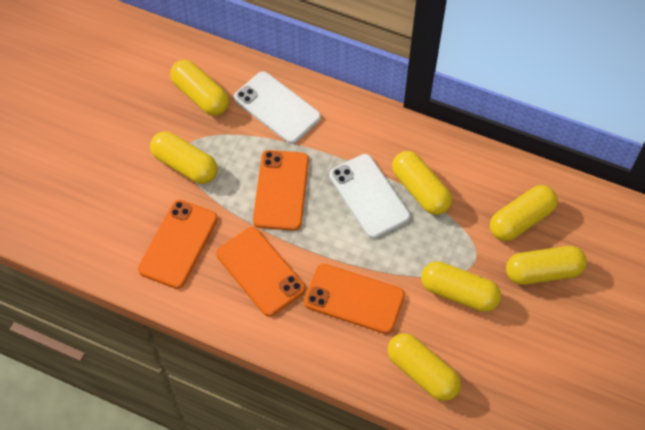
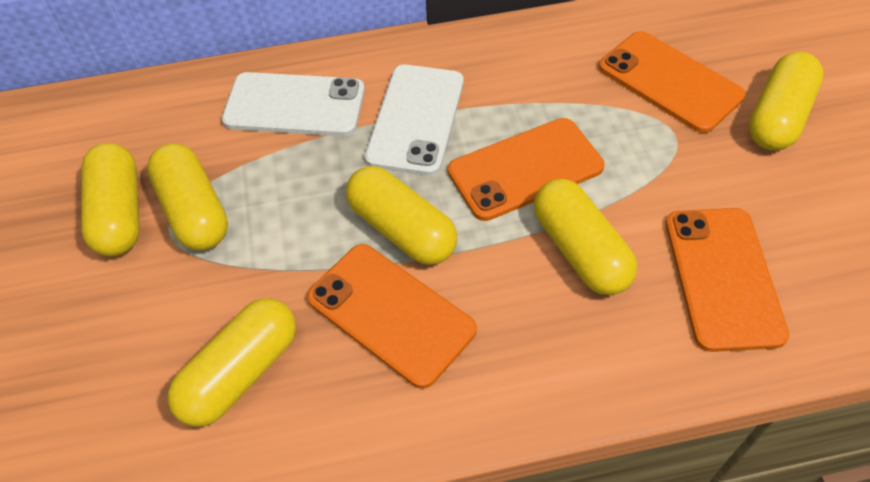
yellow capsule: 7 -> 6

